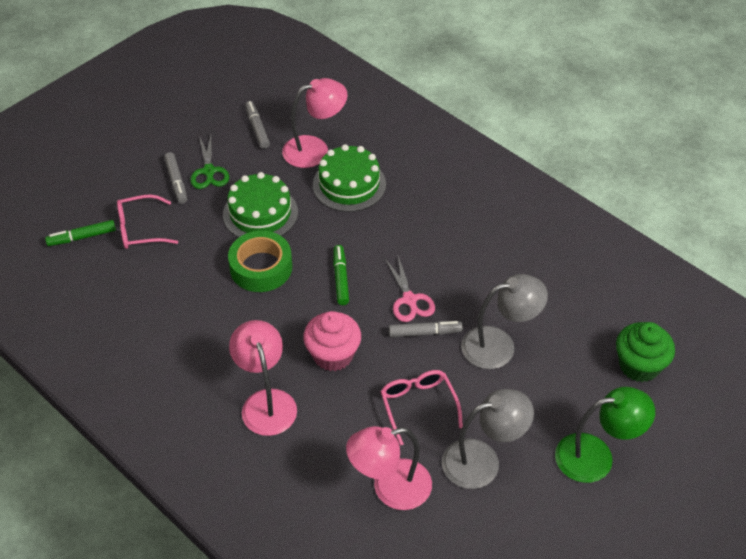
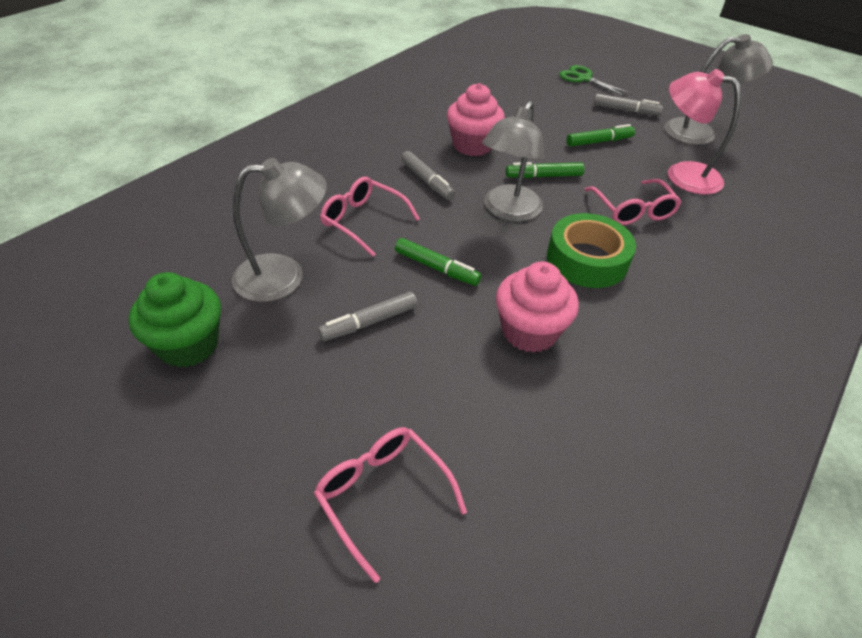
green cake: 2 -> 0
green lamp: 1 -> 0
green marker: 2 -> 3
grey lamp: 2 -> 3
pink cupcake: 1 -> 2
pink glasses: 2 -> 3
pink lamp: 3 -> 1
pink scissors: 1 -> 0

